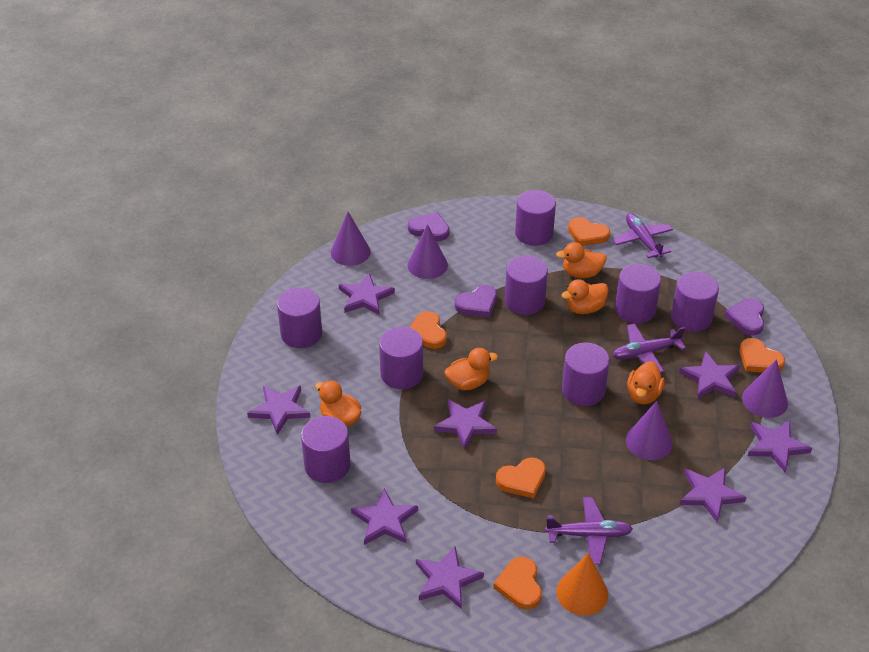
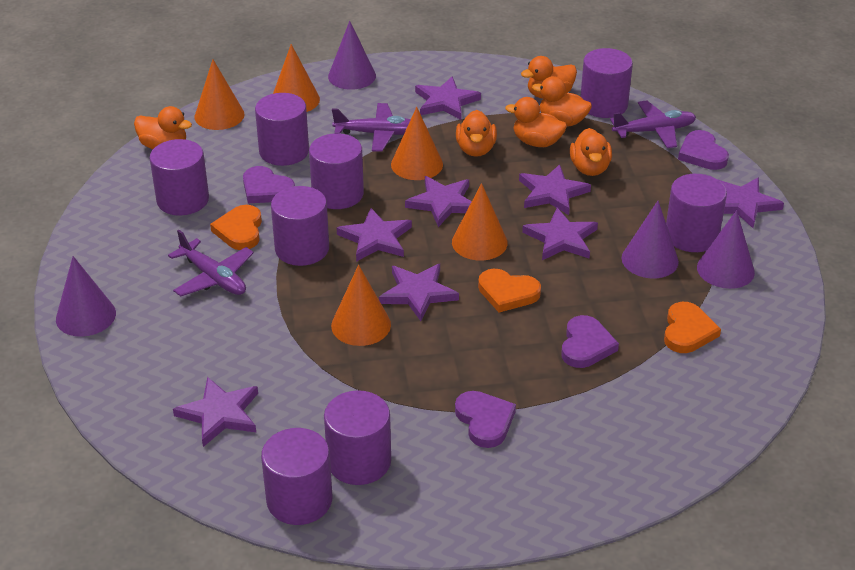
orange cone: 1 -> 5
orange duck: 5 -> 6
orange heart: 5 -> 3
purple heart: 3 -> 4

